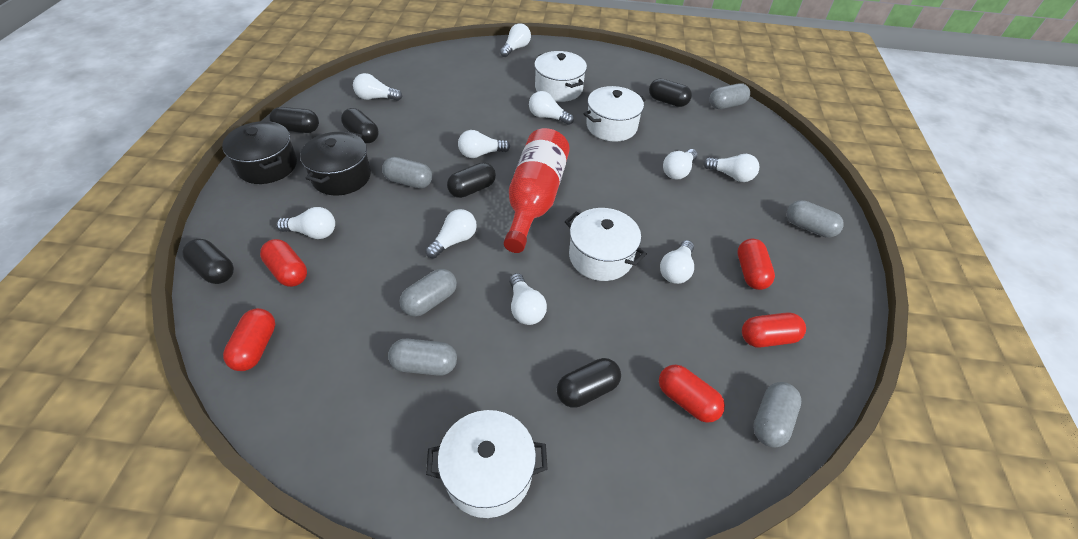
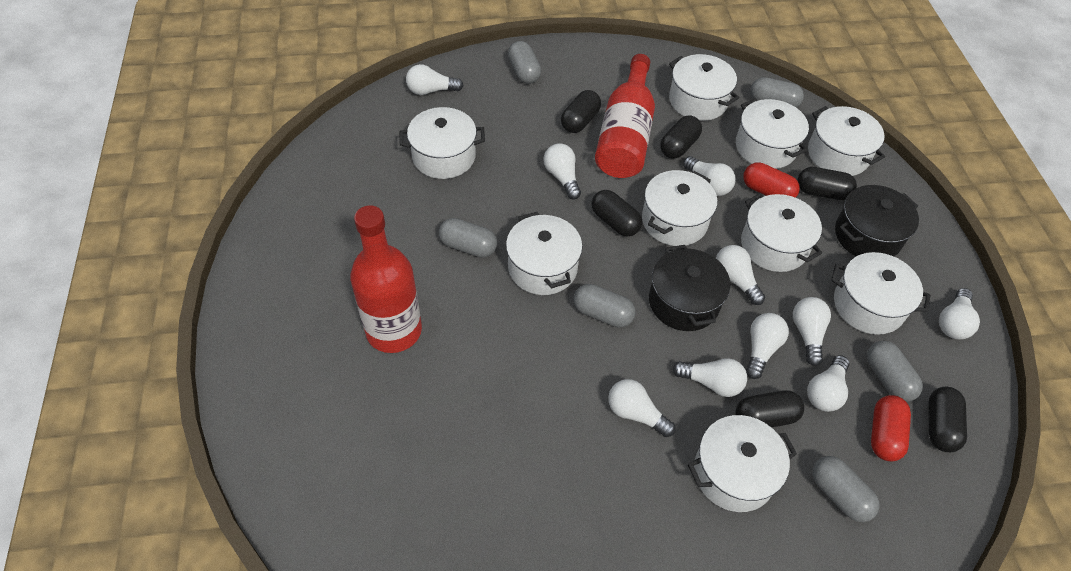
red bottle: 1 -> 2
red capsule: 5 -> 2
white pot: 4 -> 9

